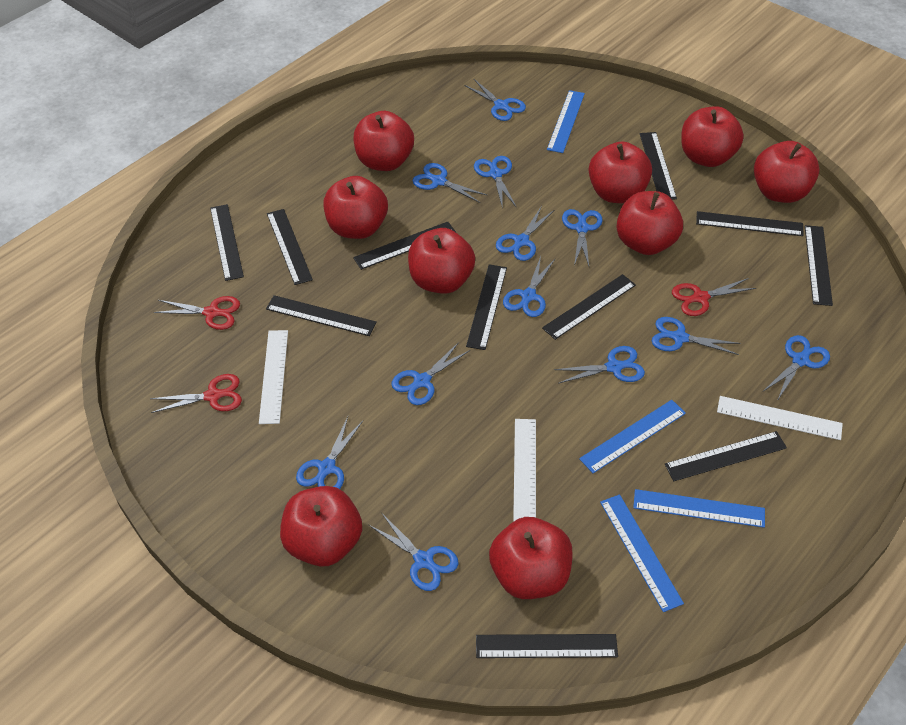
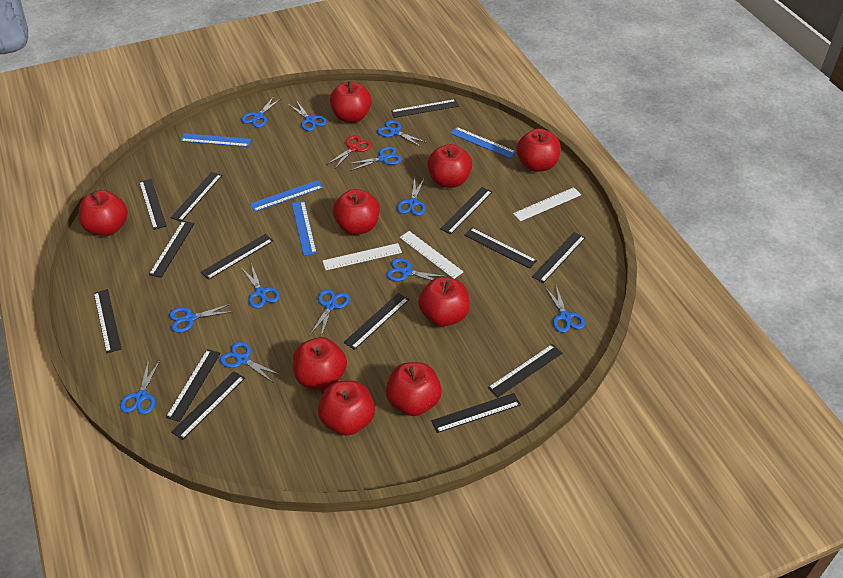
black ruler: 11 -> 14
red scissors: 3 -> 1

